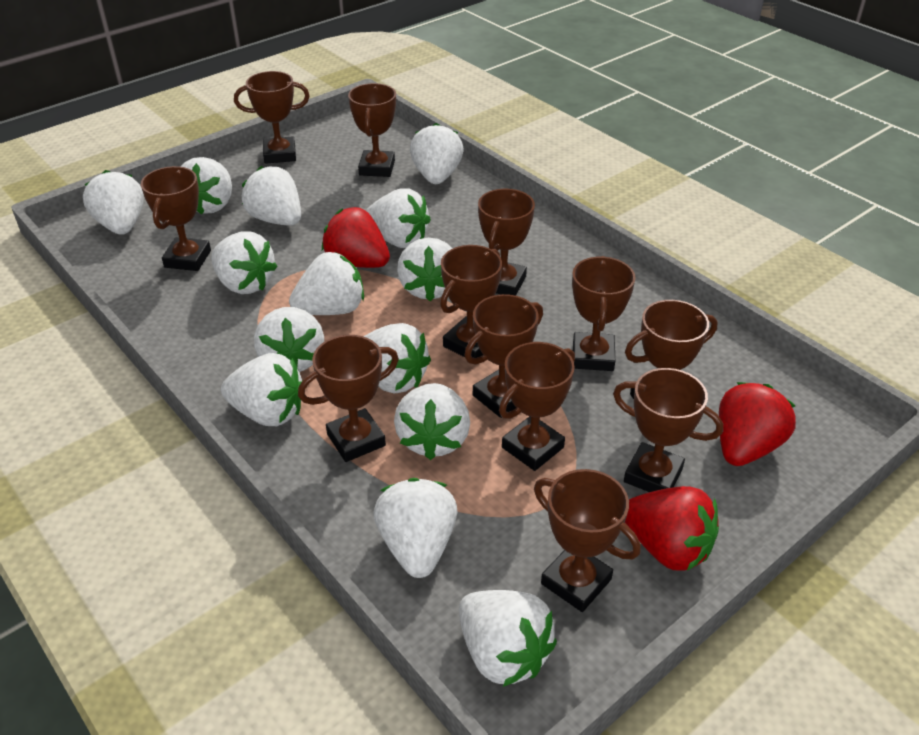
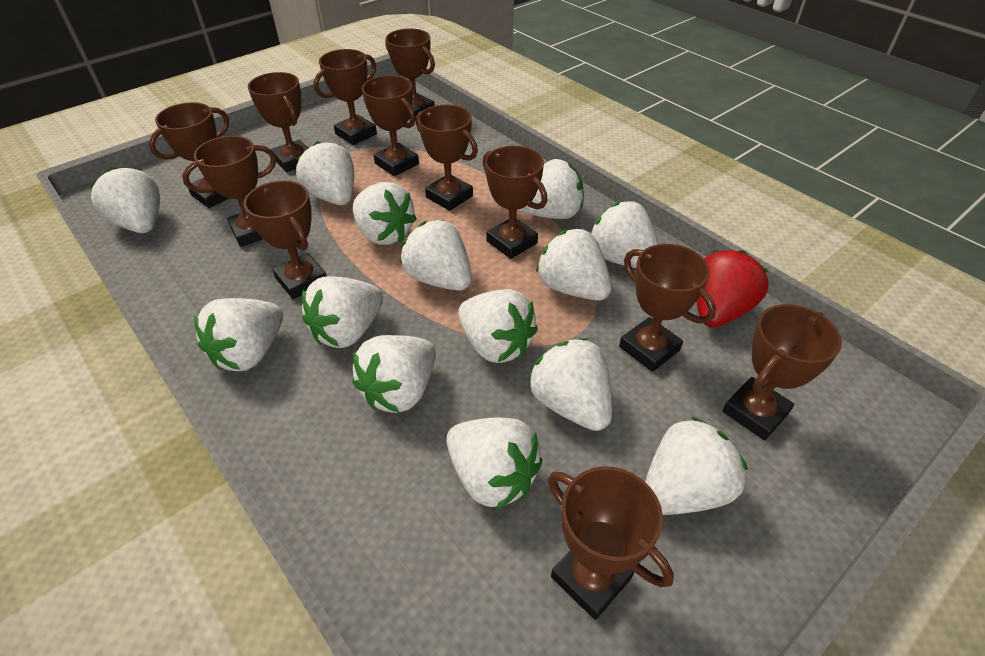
red strawberry: 3 -> 1

